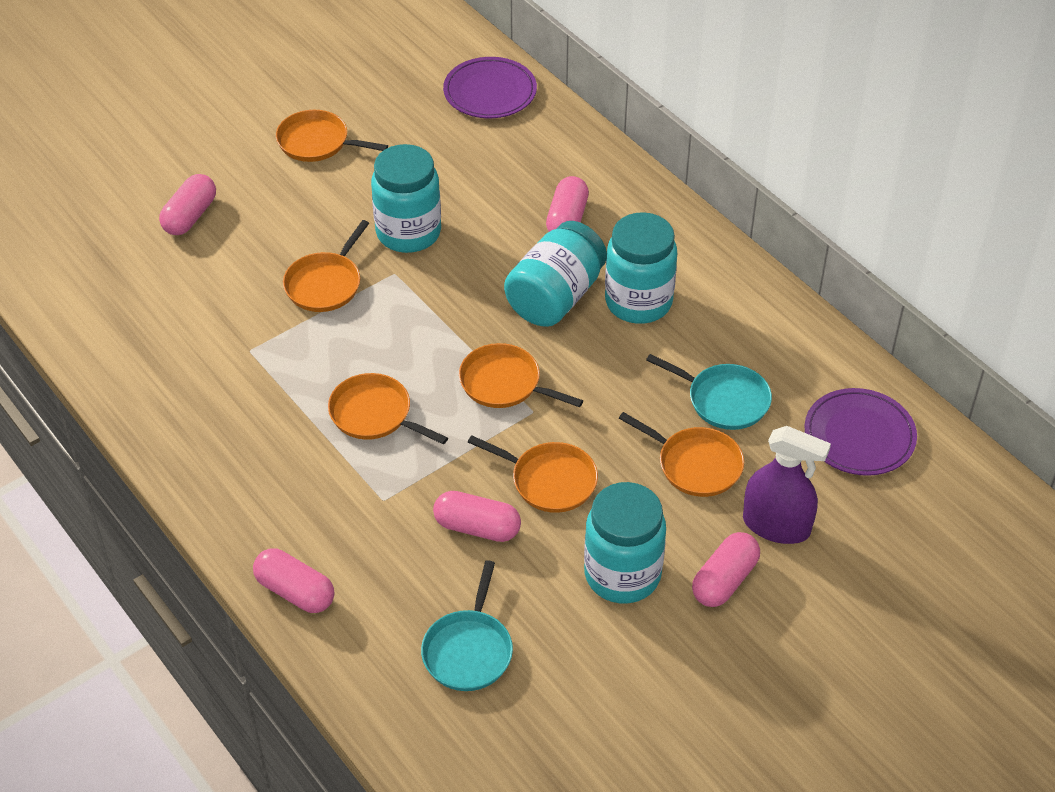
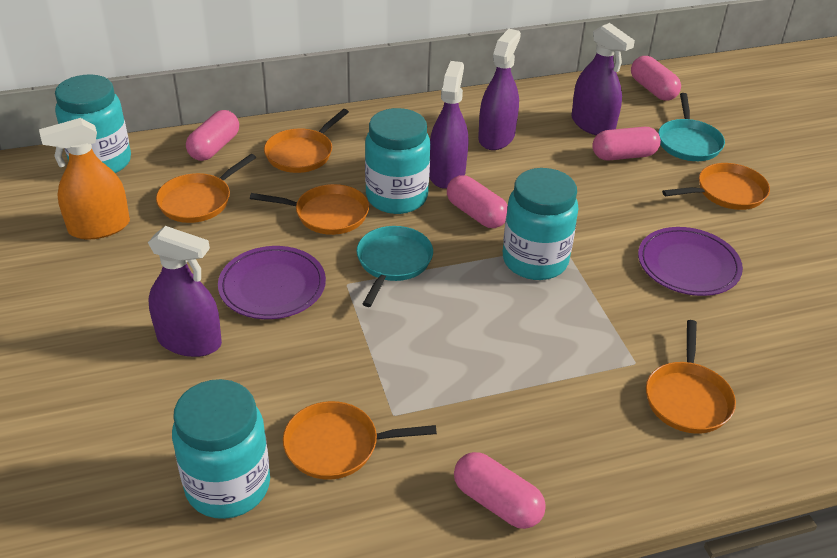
orange spray bottle: 0 -> 1
purple spray bottle: 1 -> 4

